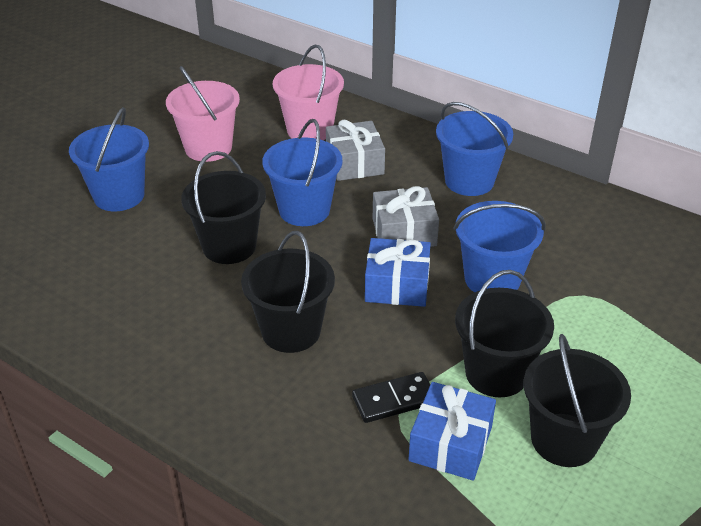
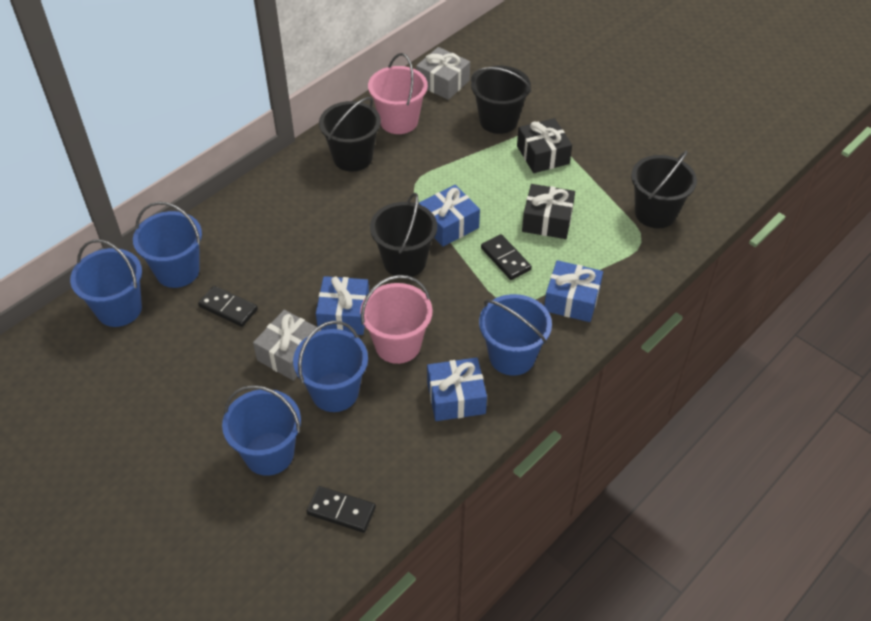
black domino: 1 -> 3
black gift: 0 -> 2
blue bucket: 4 -> 5
blue gift: 2 -> 4

